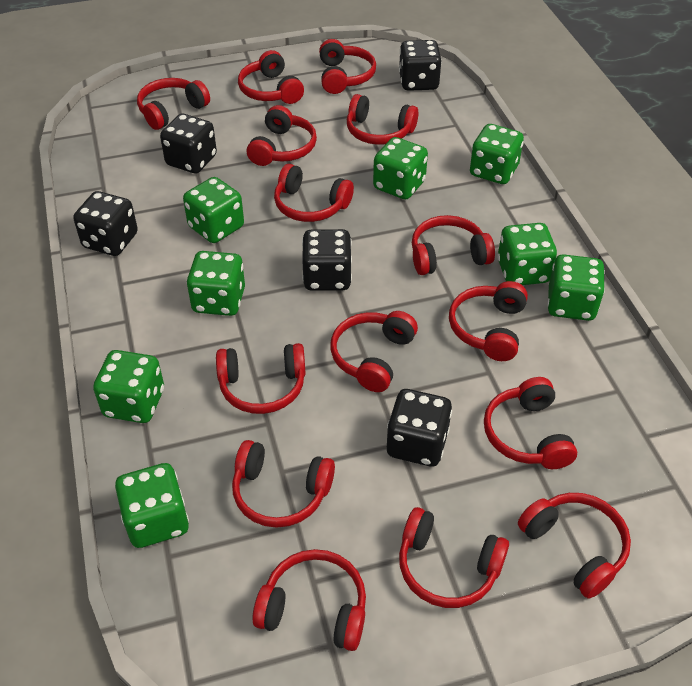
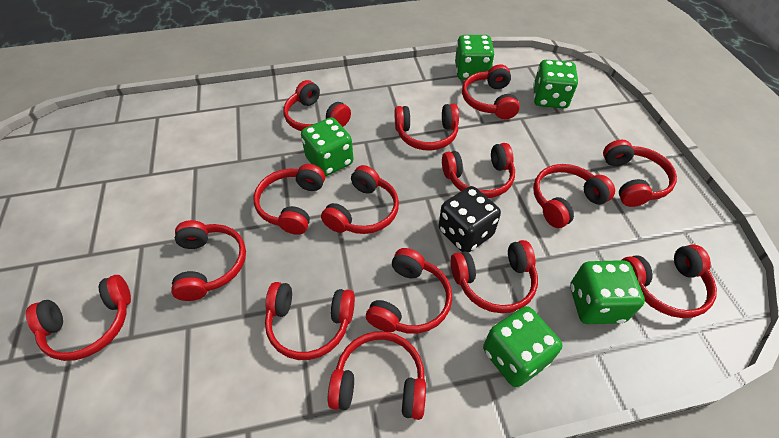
black dice: 5 -> 1
green dice: 8 -> 5

